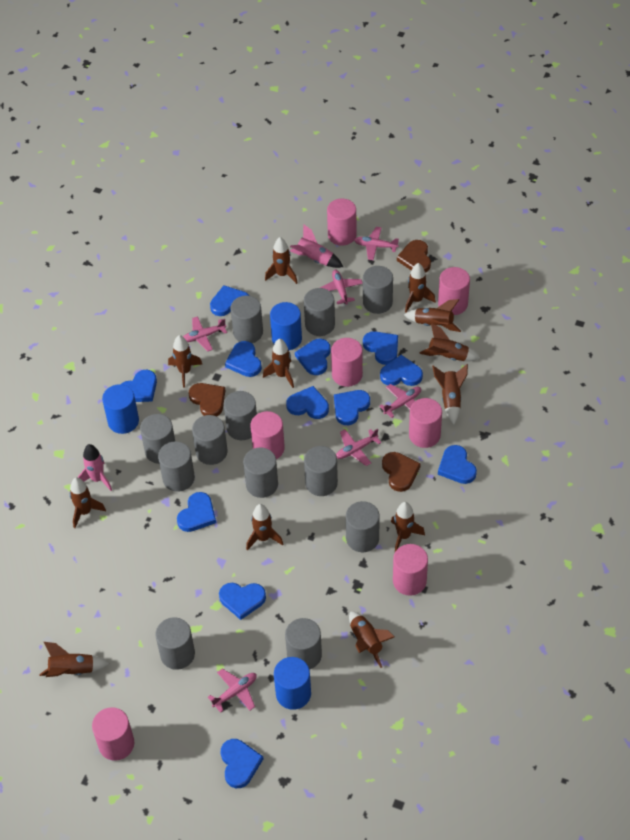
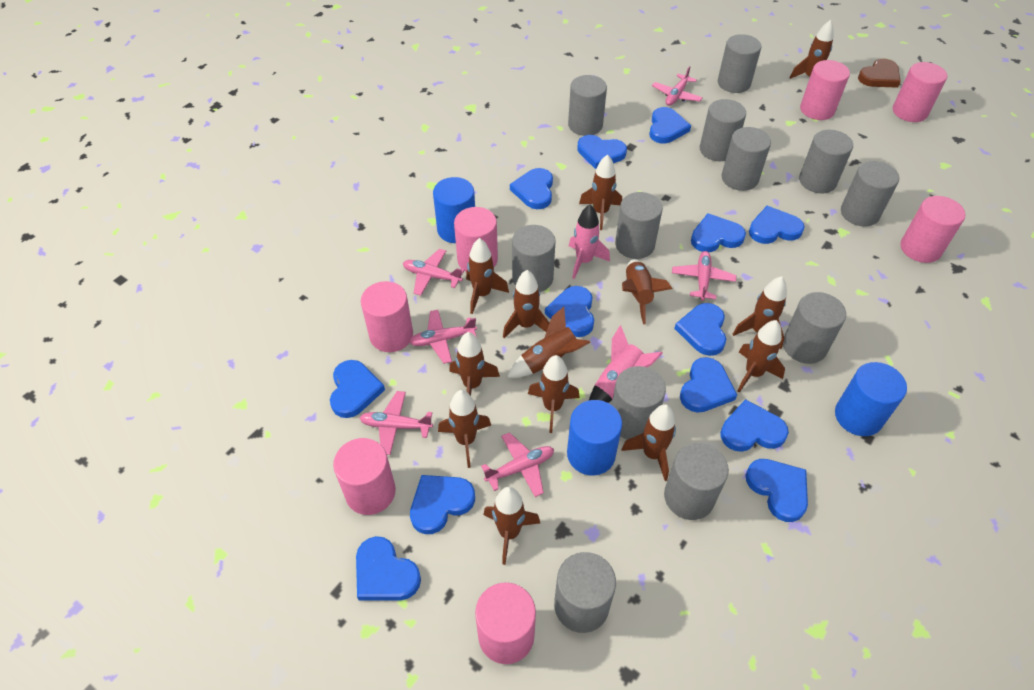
blue heart: 12 -> 13
brown heart: 3 -> 1
brown rocket: 12 -> 13

